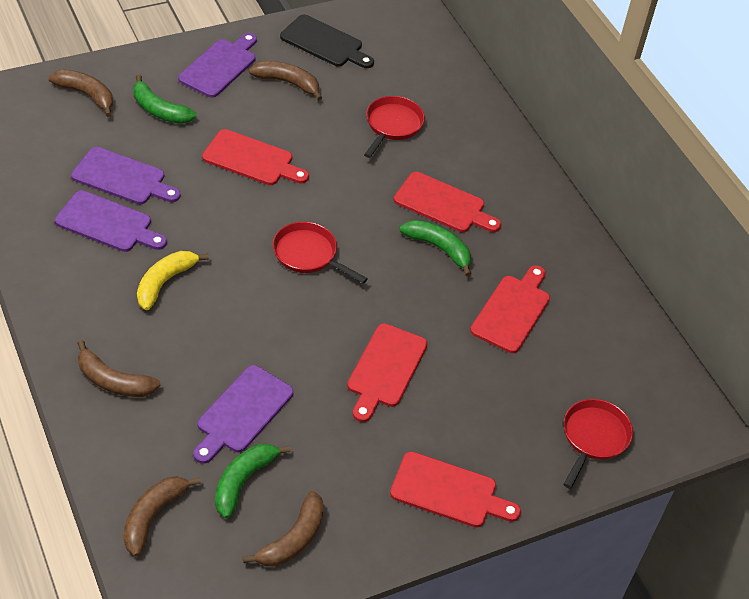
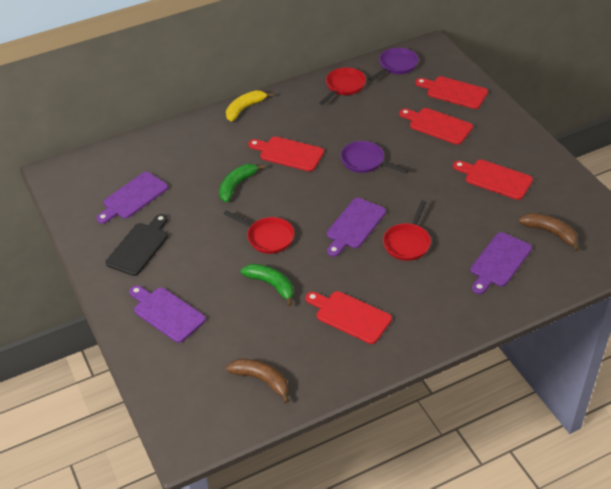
brown banana: 5 -> 2
green banana: 3 -> 2
purple pan: 0 -> 2

